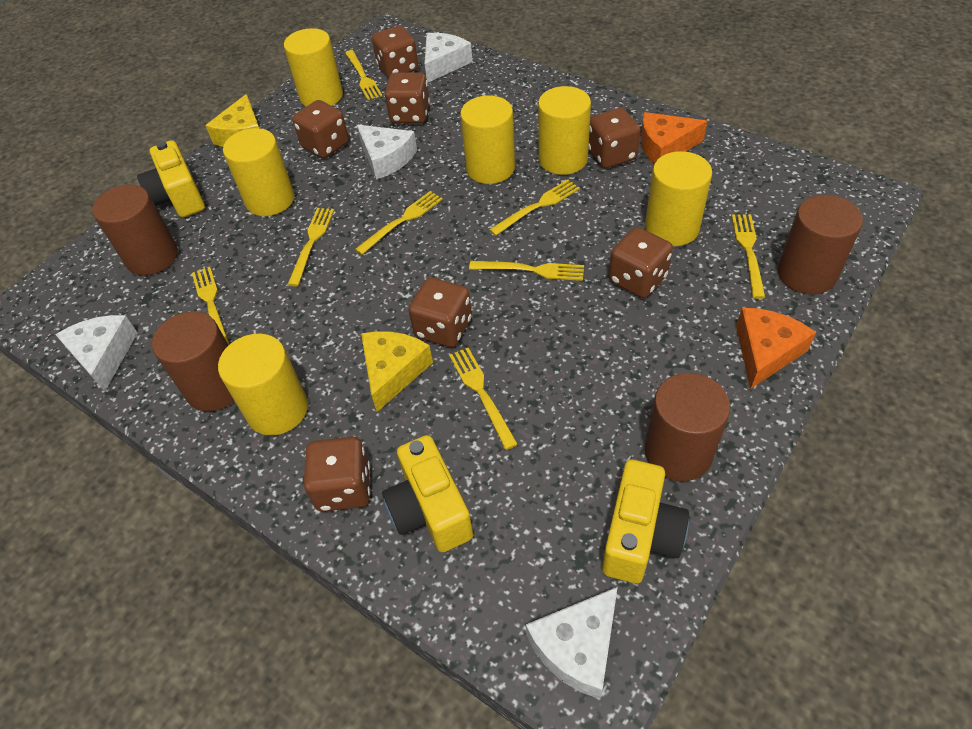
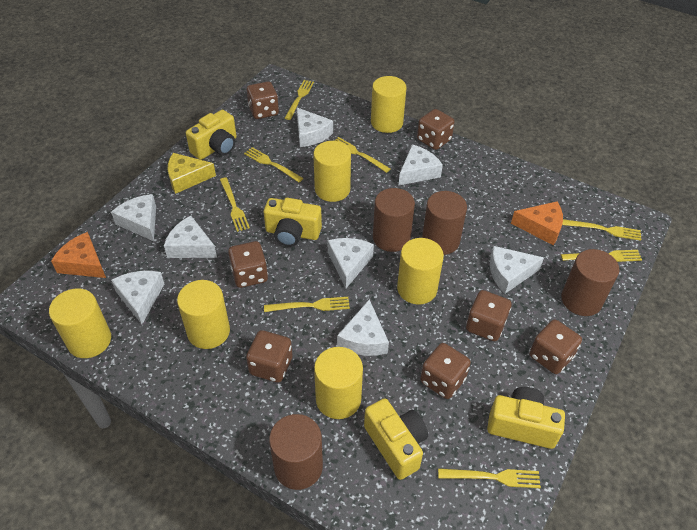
white cheese: 4 -> 8
yellow camera: 3 -> 4
yellow cheese: 2 -> 1

